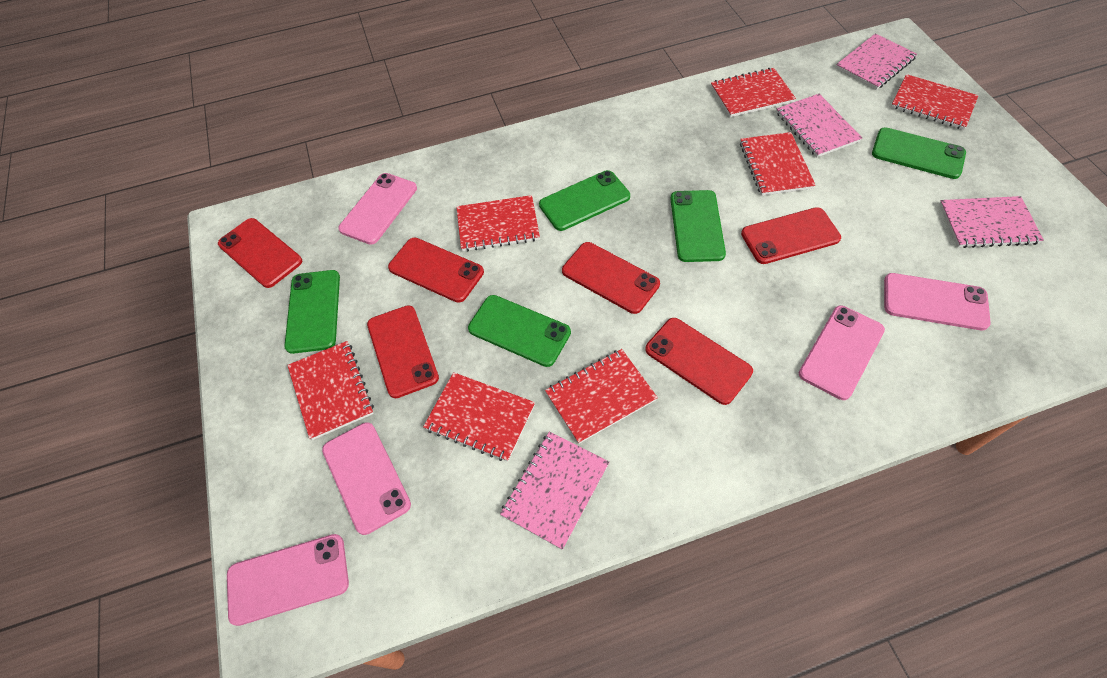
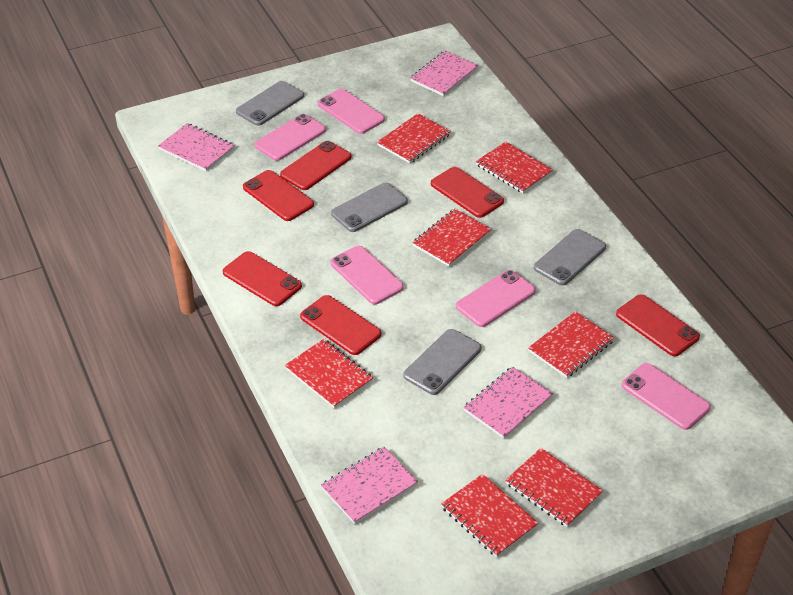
green phone: 5 -> 0
grey phone: 0 -> 4

